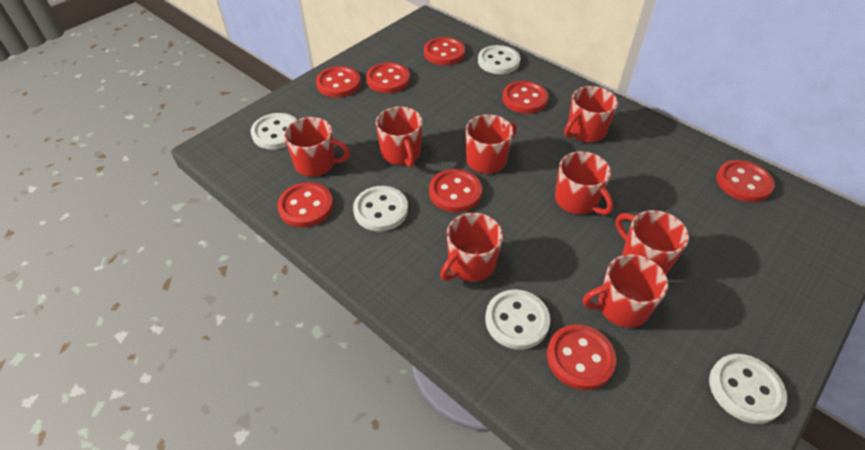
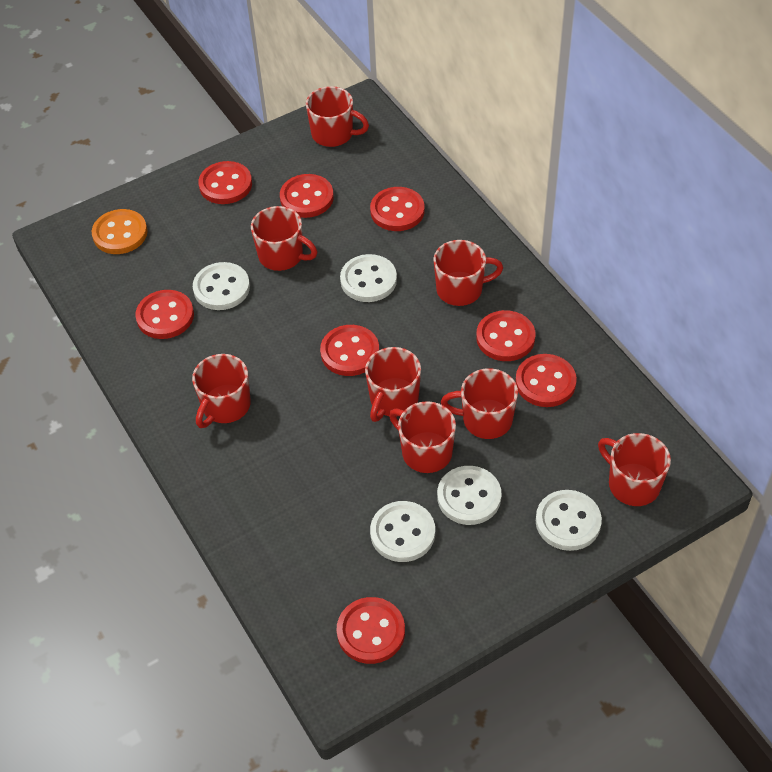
orange button: 0 -> 1

